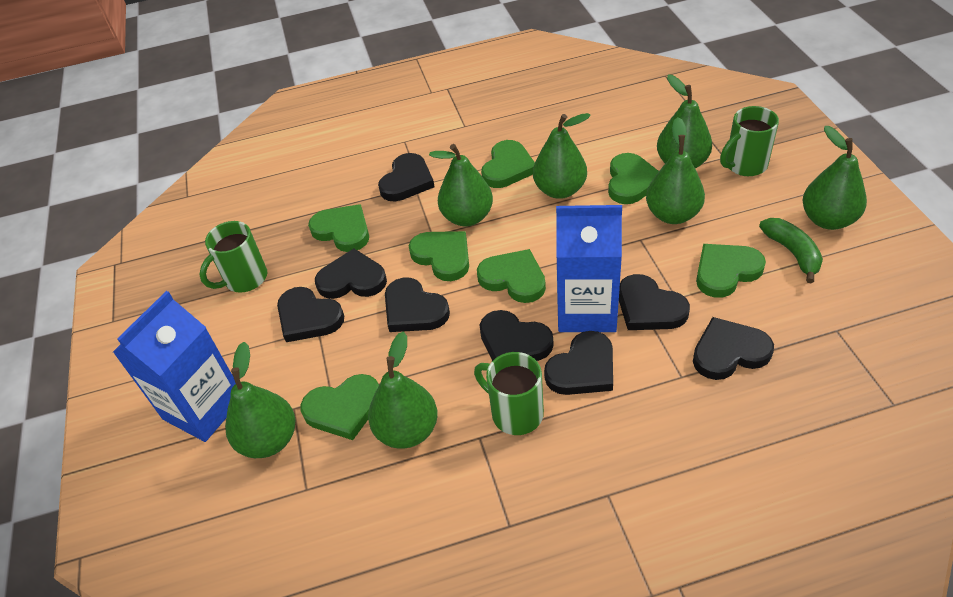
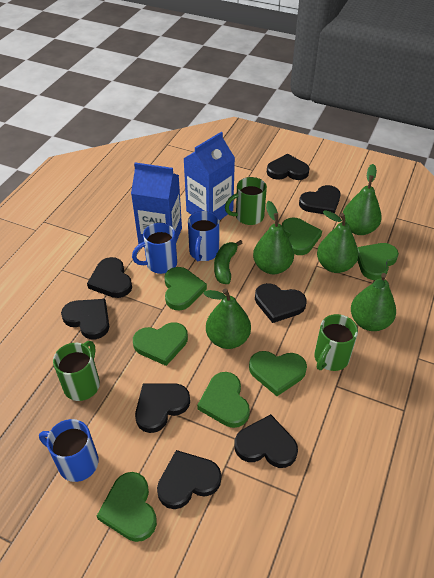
blue mug: 0 -> 3
green pear: 7 -> 5

